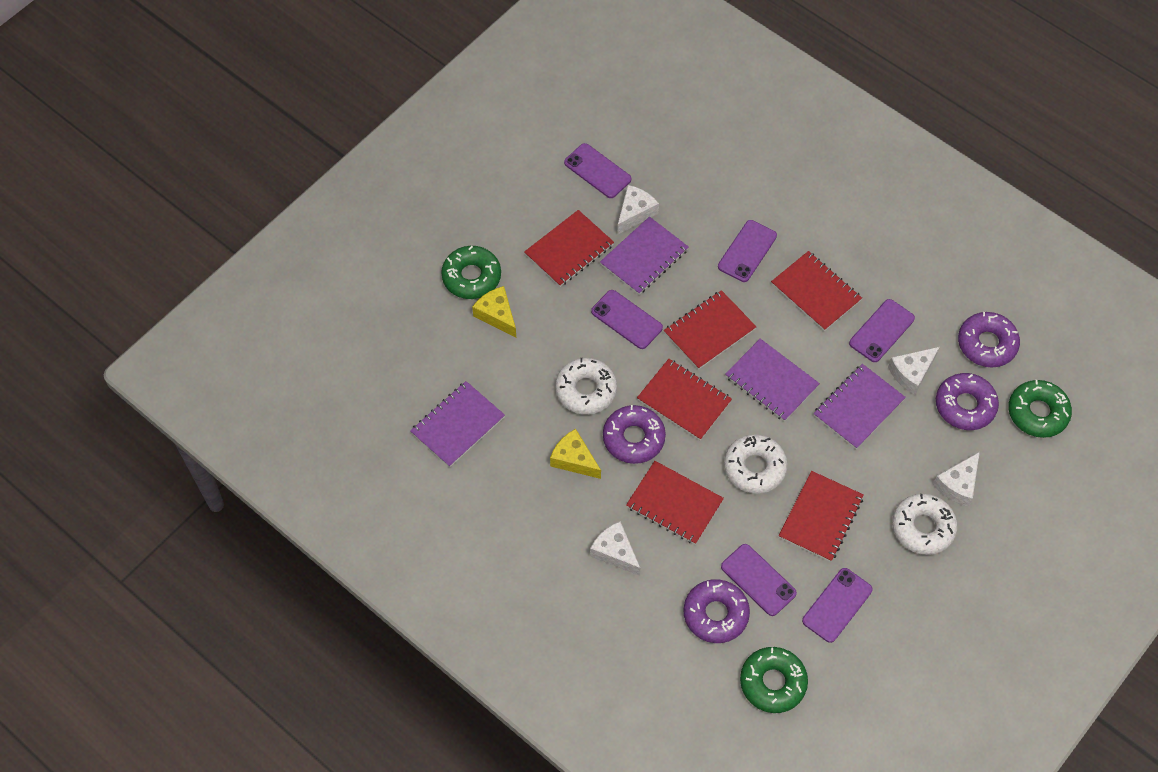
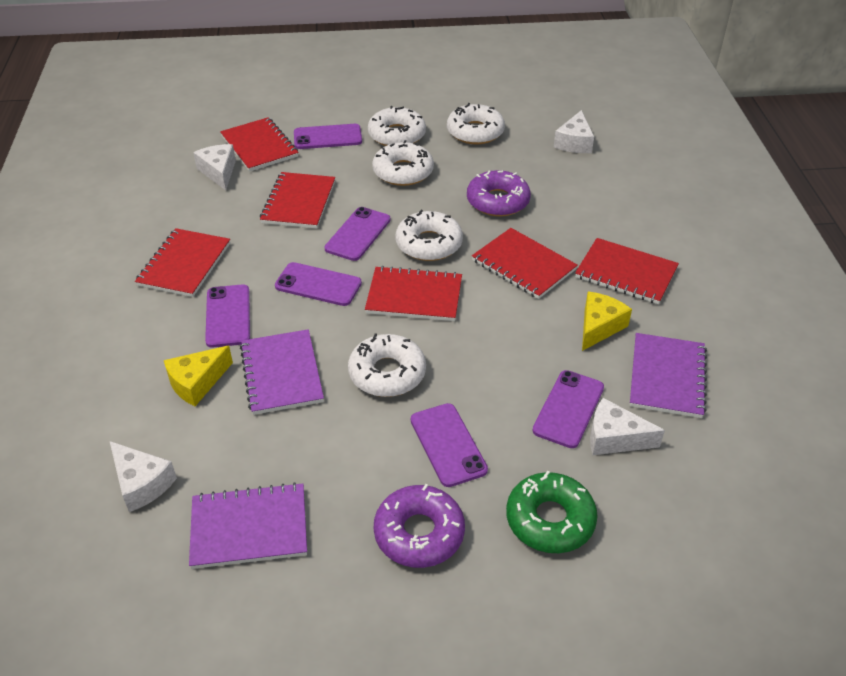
green donut: 3 -> 1
purple donut: 4 -> 2
purple notebook: 4 -> 3
white donut: 3 -> 5

